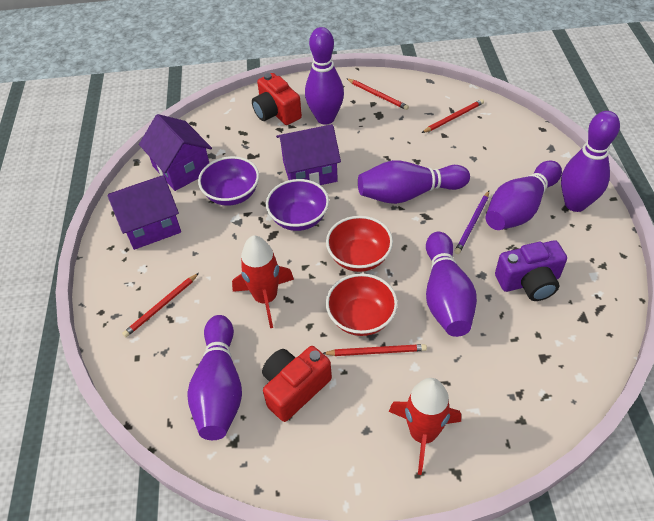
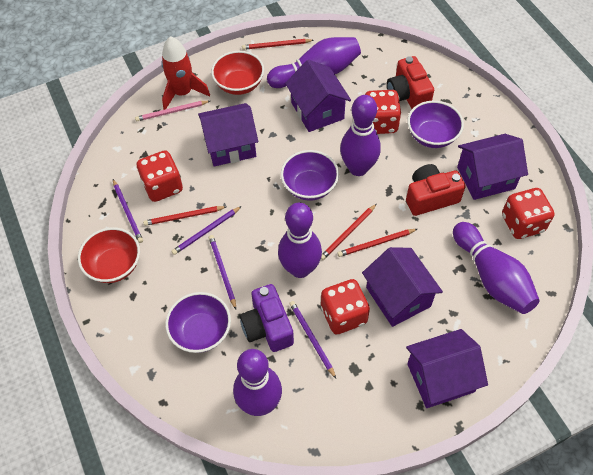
pink pencil: 0 -> 1
purple bowl: 2 -> 3
purple bowling pin: 6 -> 5
purple house: 3 -> 5
purple pencil: 1 -> 4
red dice: 0 -> 4
red rocket: 2 -> 1

